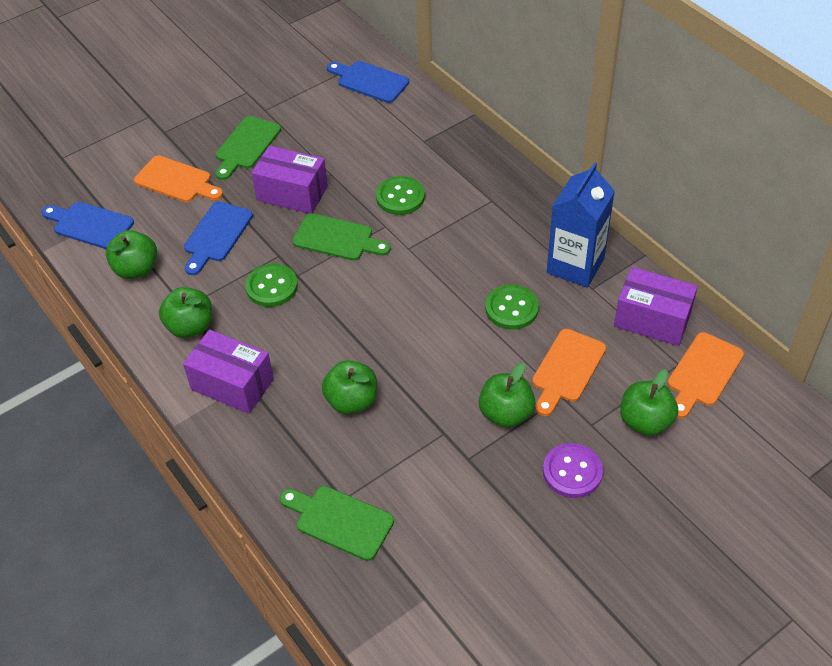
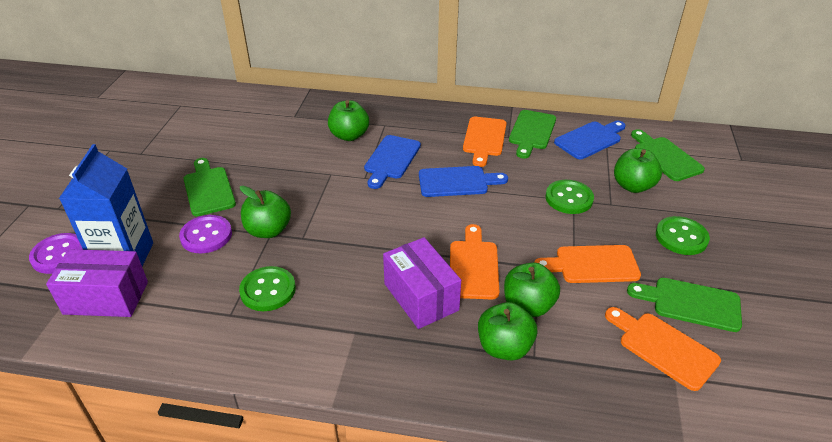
green cutting board: 3 -> 4
orange cutting board: 3 -> 4
purple box: 3 -> 2
purple button: 1 -> 2

